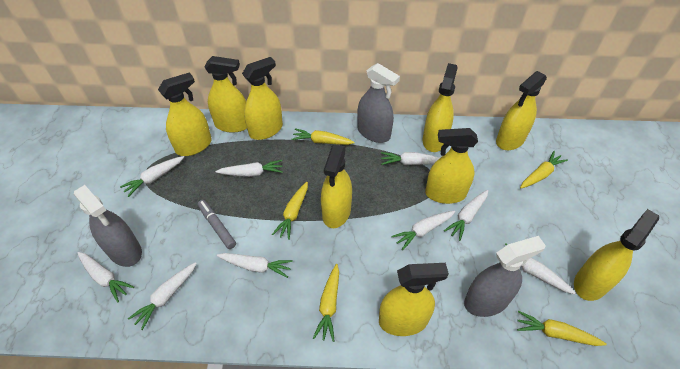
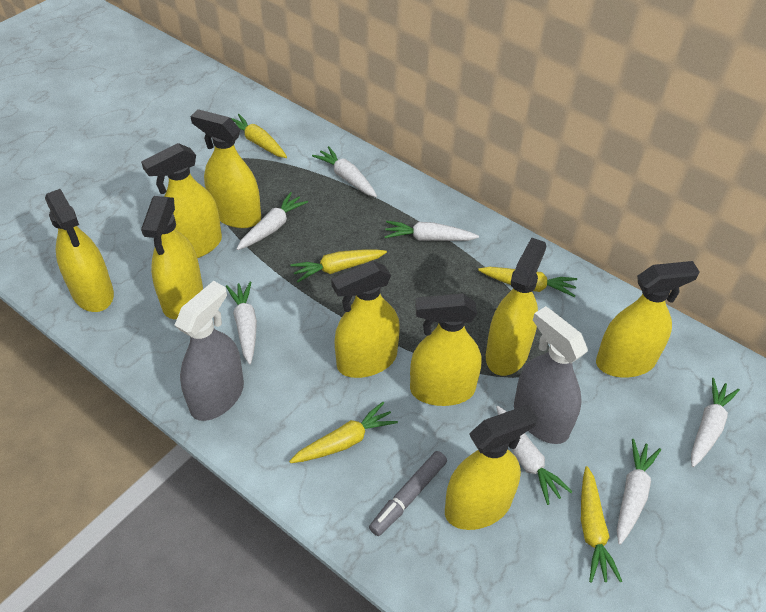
grey spray bottle: 3 -> 2
white carrot: 9 -> 7

